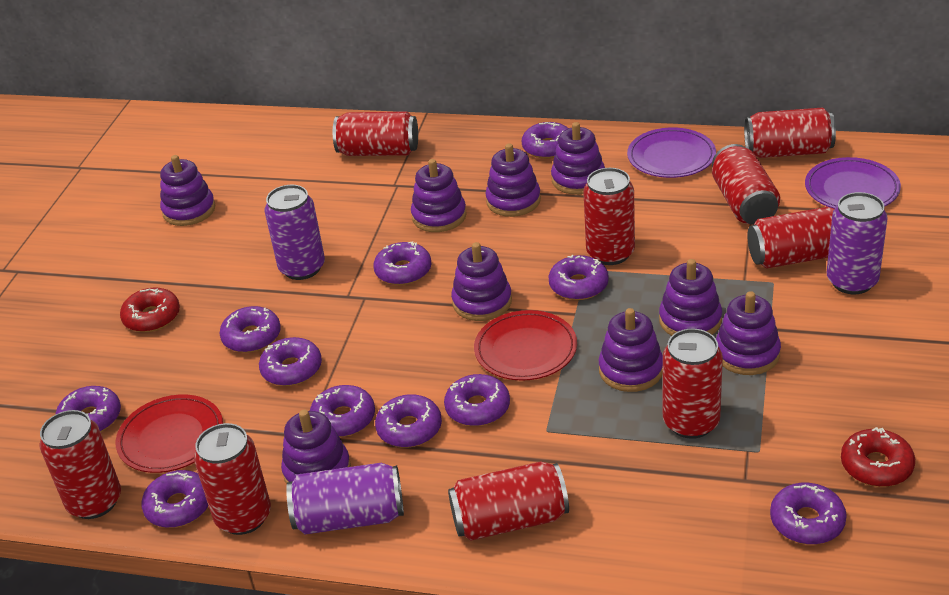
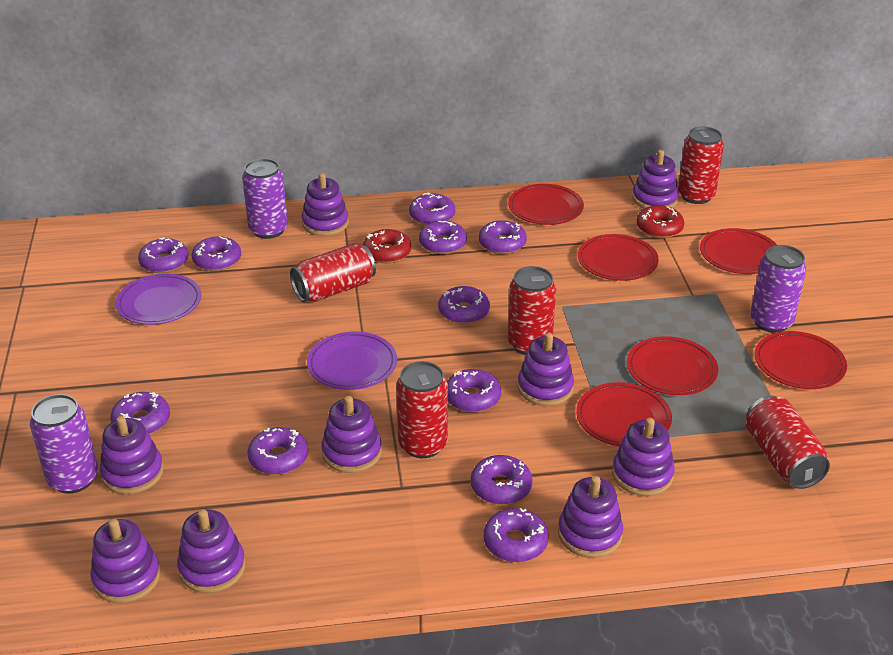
red can: 9 -> 5
red plate: 2 -> 6

